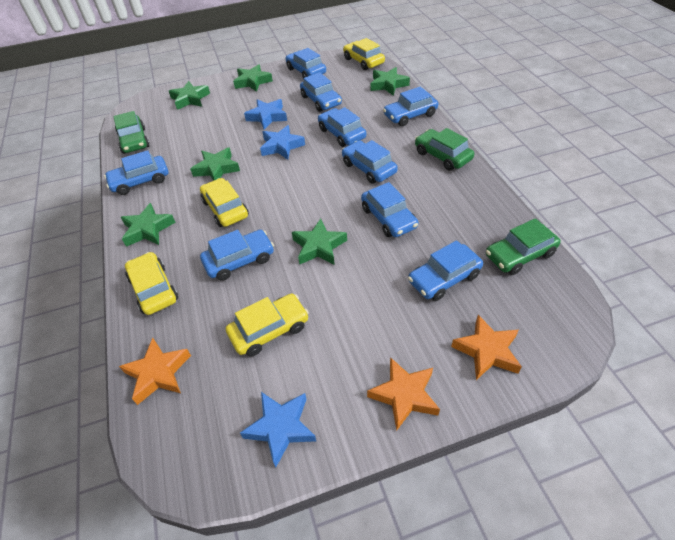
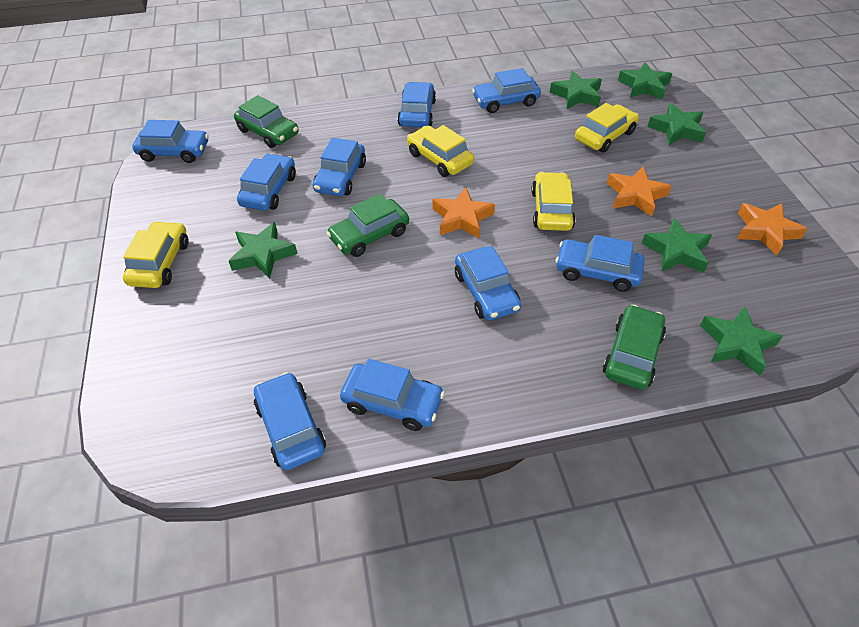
blue star: 3 -> 0

